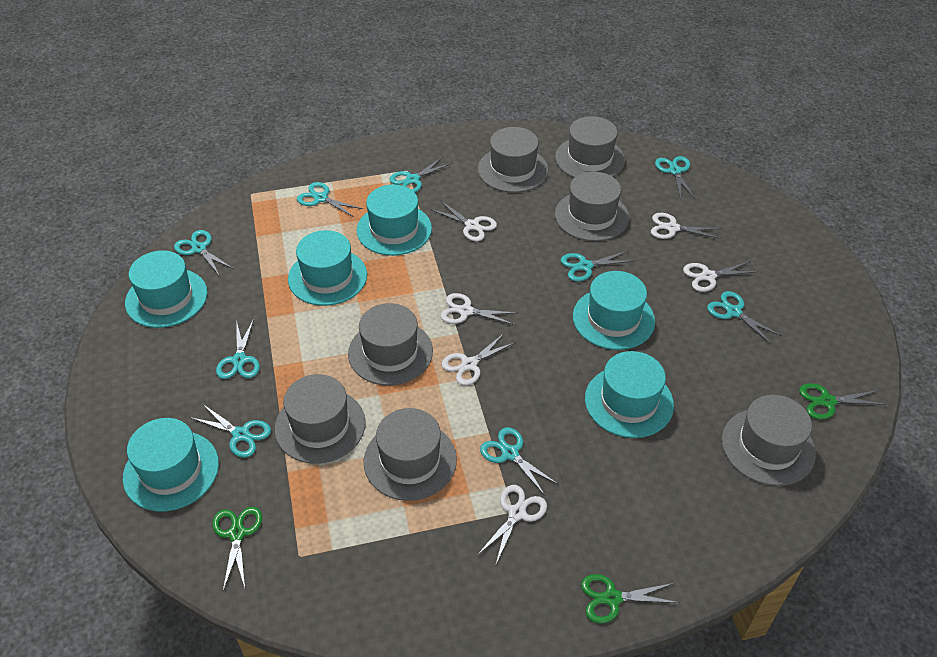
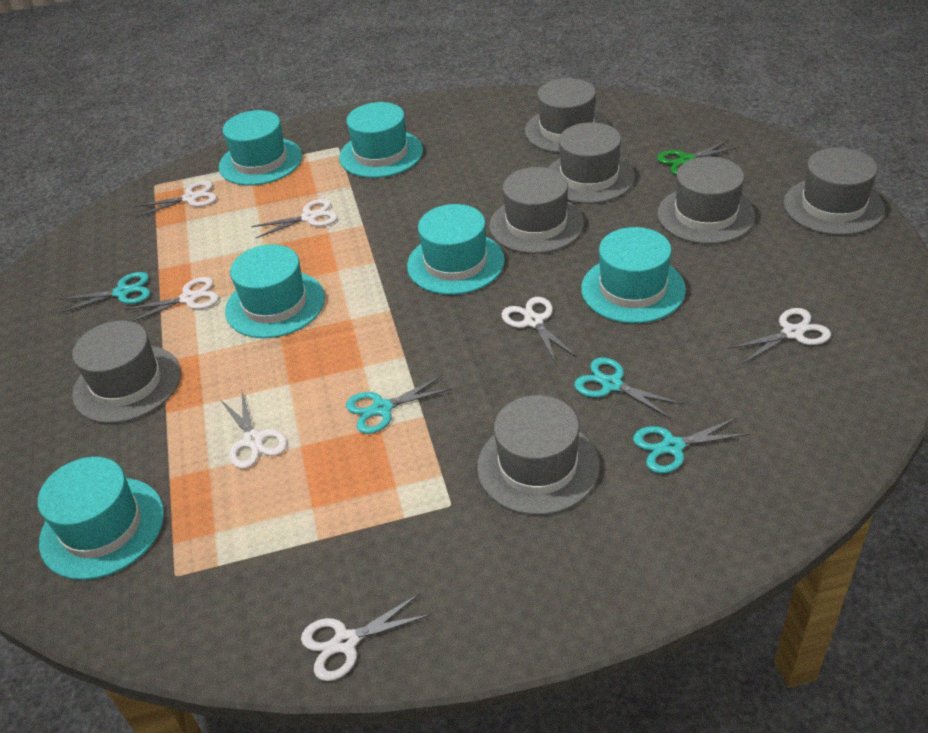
green scissors: 3 -> 1
turquoise scissors: 9 -> 4
white scissors: 6 -> 7

